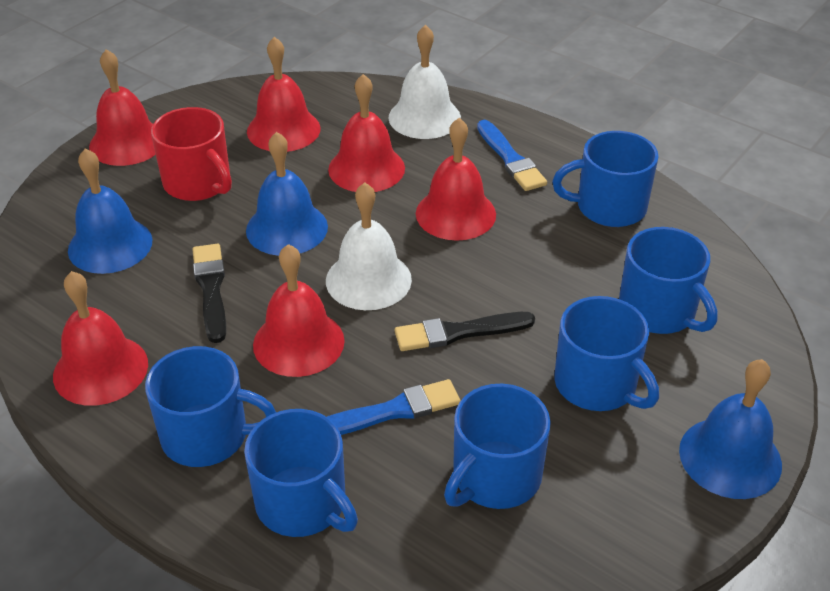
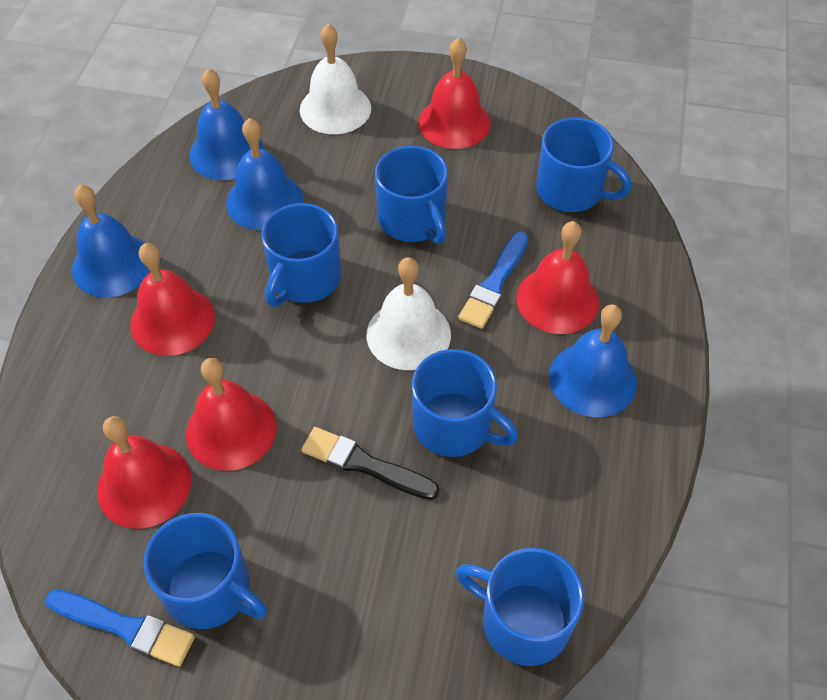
black brush: 2 -> 1
blue bell: 3 -> 4
red bell: 6 -> 5
red mug: 1 -> 0

